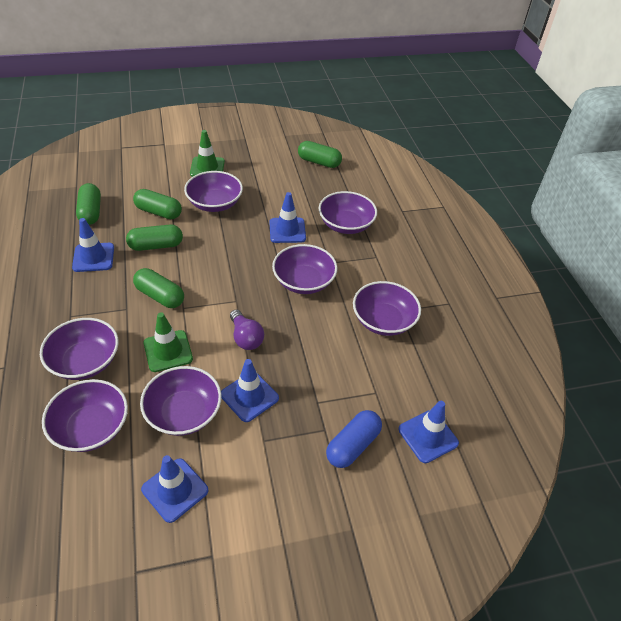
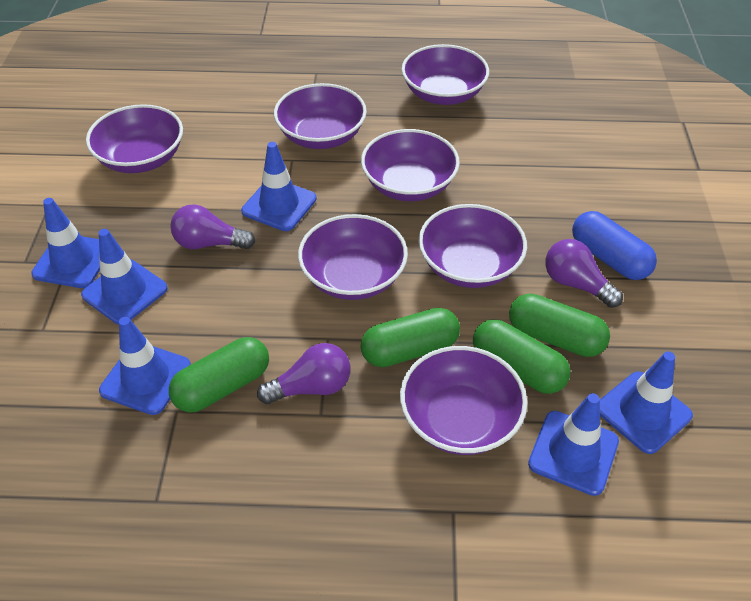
blue traffic cone: 5 -> 6
green capsule: 5 -> 4
green traffic cone: 2 -> 0
purple light bulb: 1 -> 3

